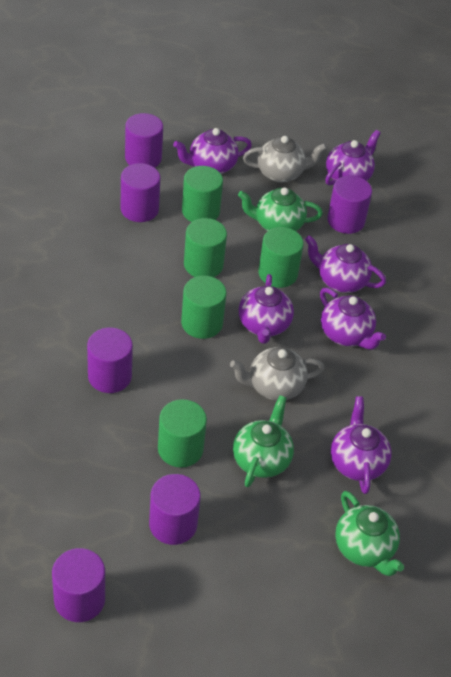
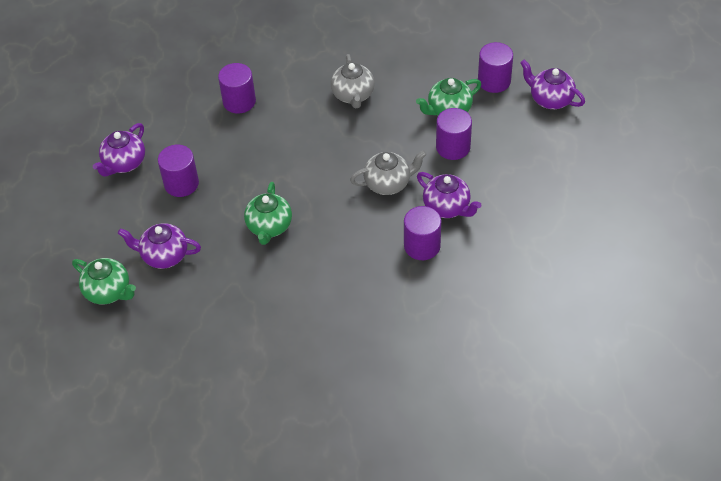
green cylinder: 5 -> 0
purple cylinder: 6 -> 5
purple teapot: 6 -> 4

